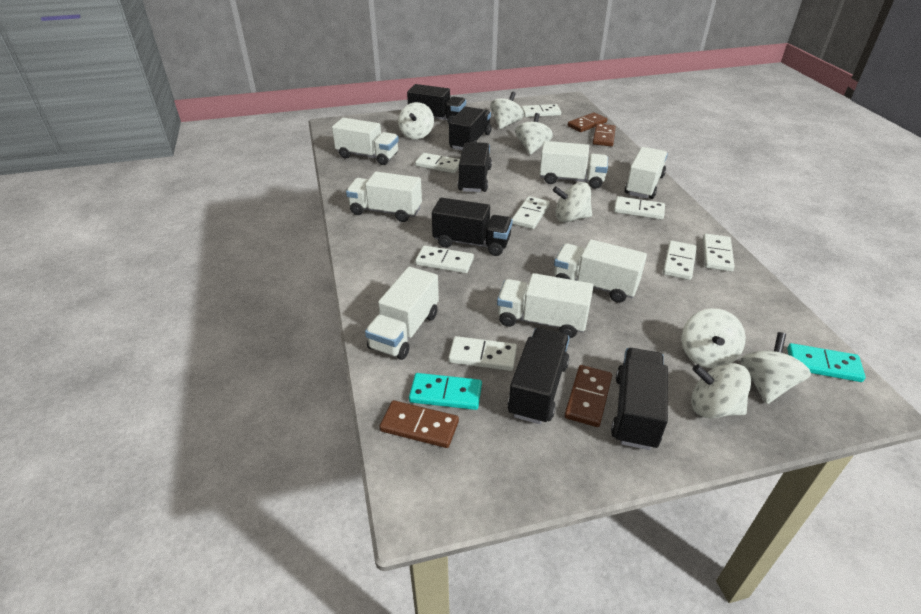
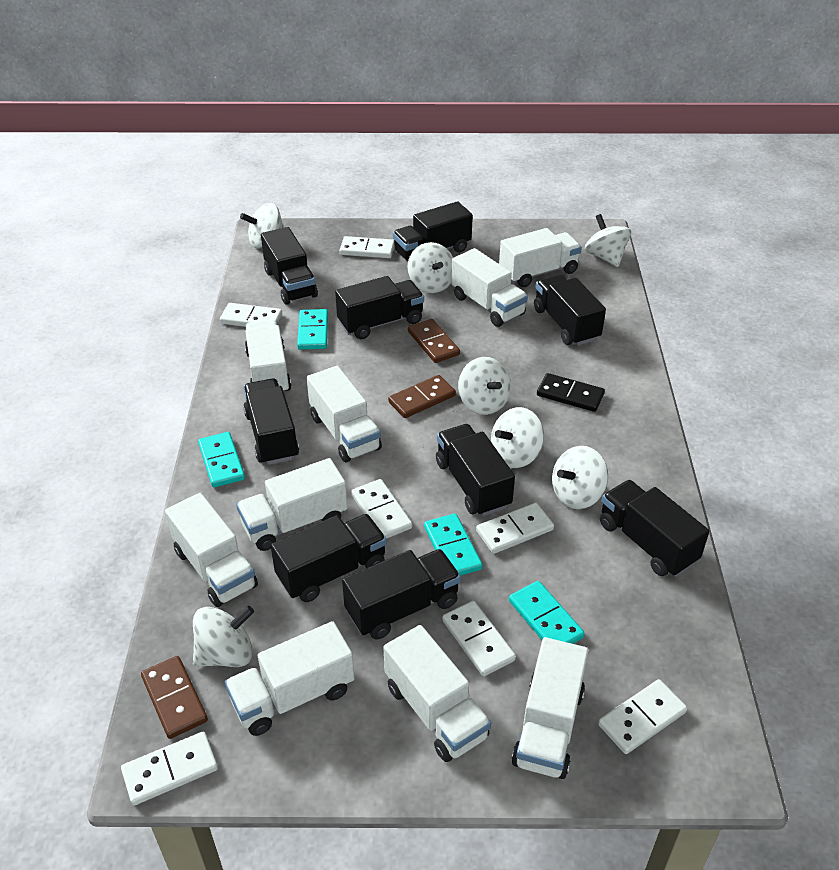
black domino: 0 -> 1
black truck: 6 -> 9
brown domino: 4 -> 3
turquoise domino: 2 -> 4
white domino: 8 -> 7
white truck: 7 -> 9

